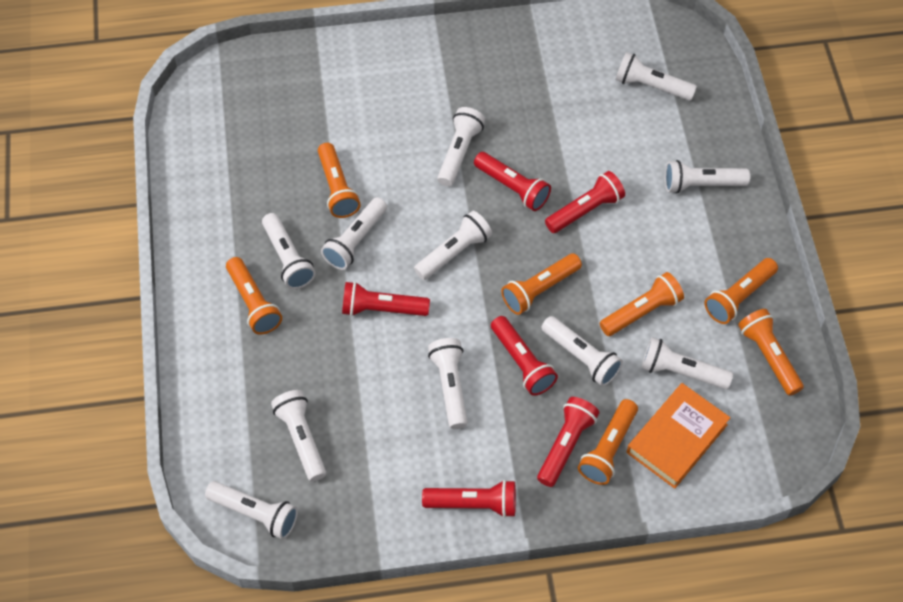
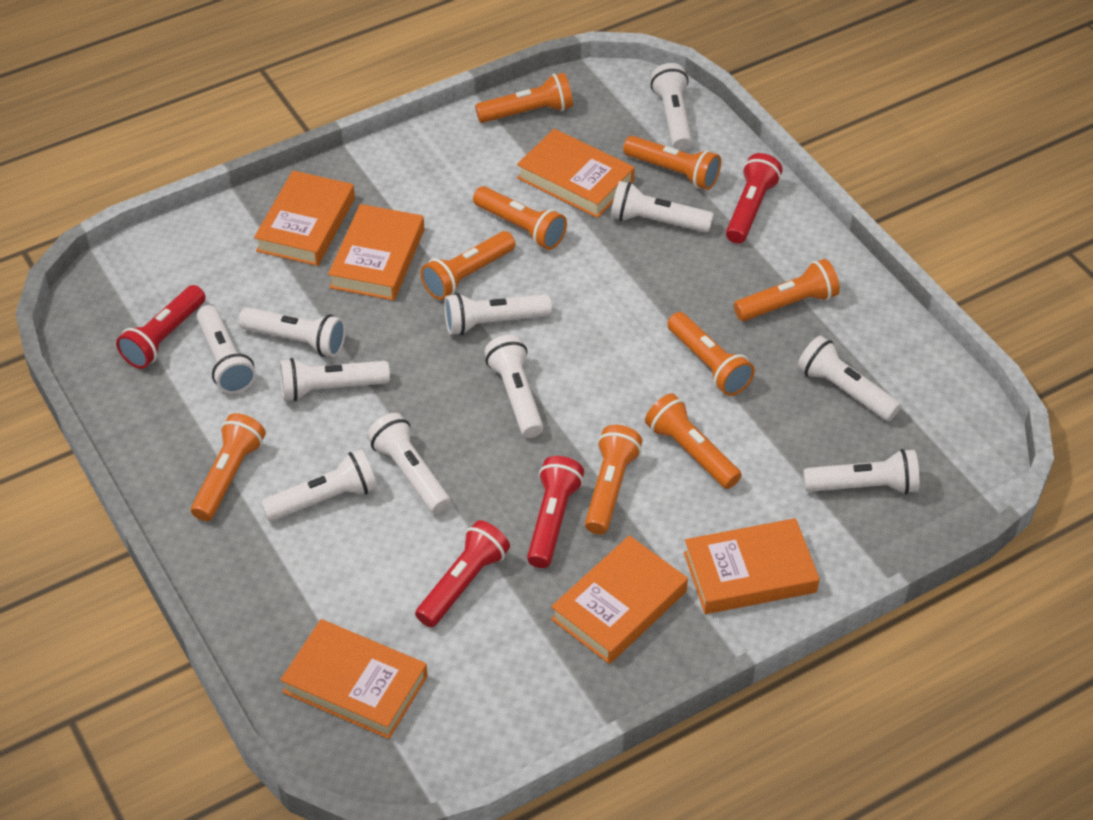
orange book: 1 -> 6
orange flashlight: 7 -> 9
red flashlight: 6 -> 4

